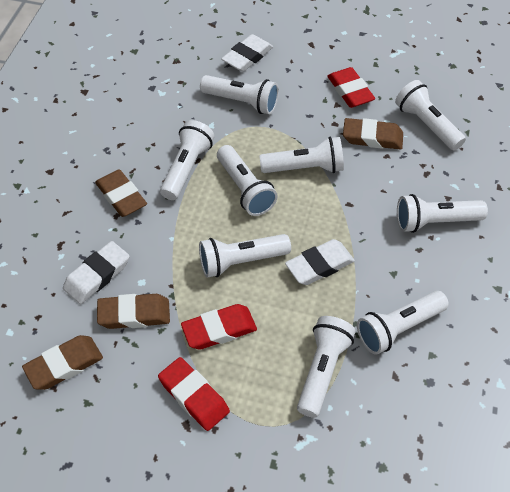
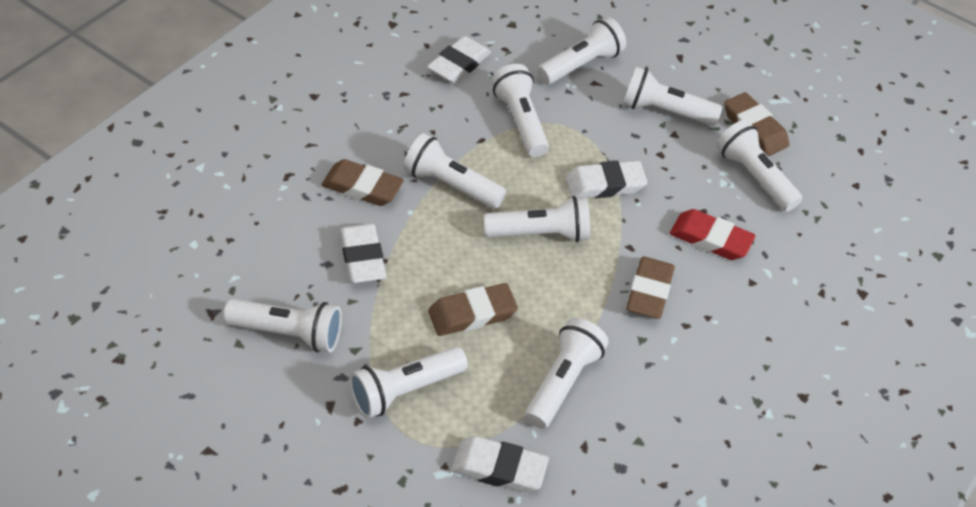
red eraser: 3 -> 1
white eraser: 3 -> 4

